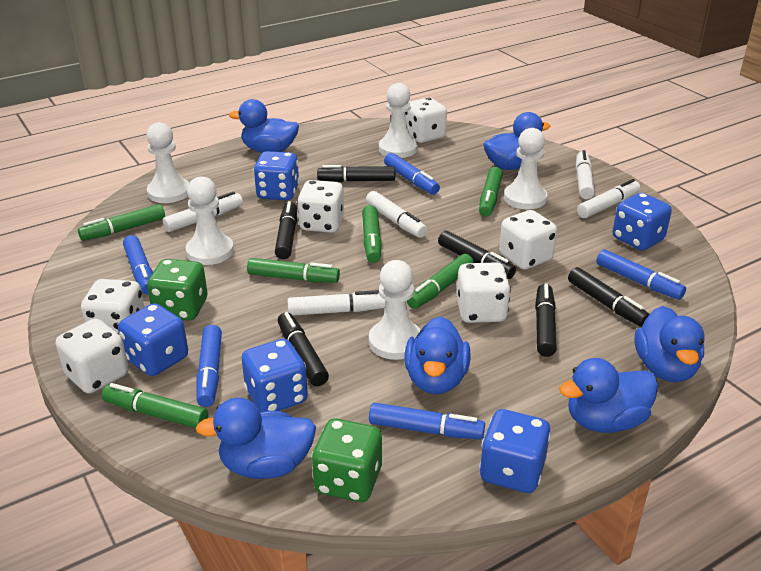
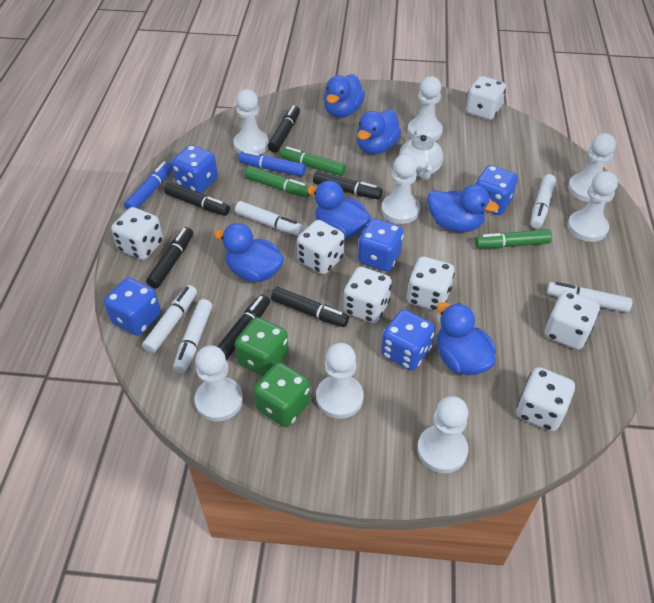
blue marker: 5 -> 2
green marker: 6 -> 3
white dice: 6 -> 7
white pawn: 5 -> 8
white teapot: 0 -> 1

